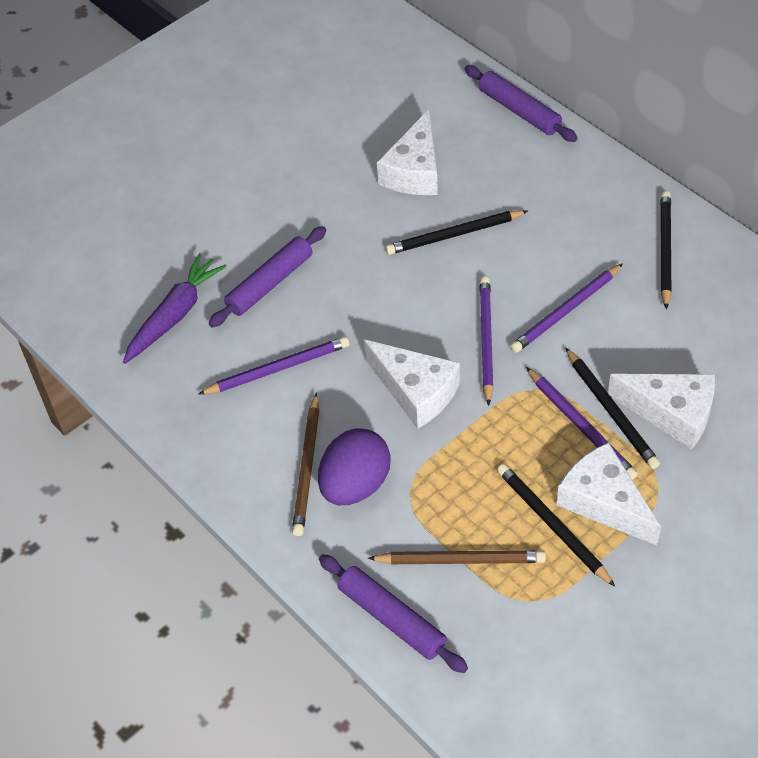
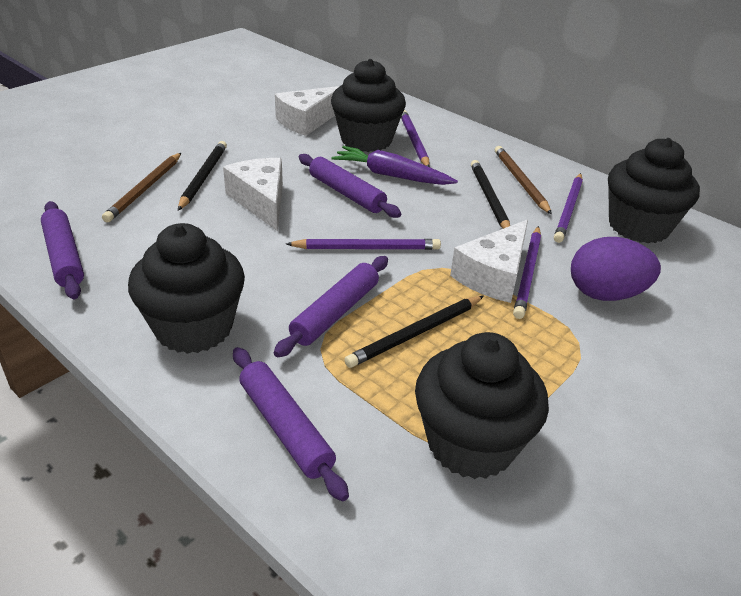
black cupcake: 0 -> 4
black pencil: 4 -> 3
purple rolling pin: 3 -> 4
white cheese: 4 -> 3

